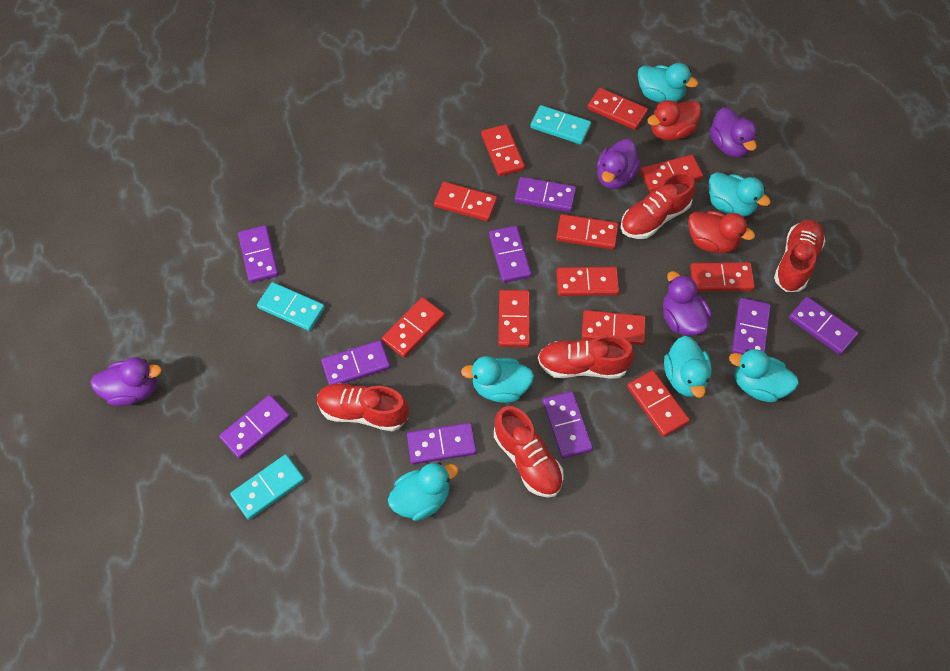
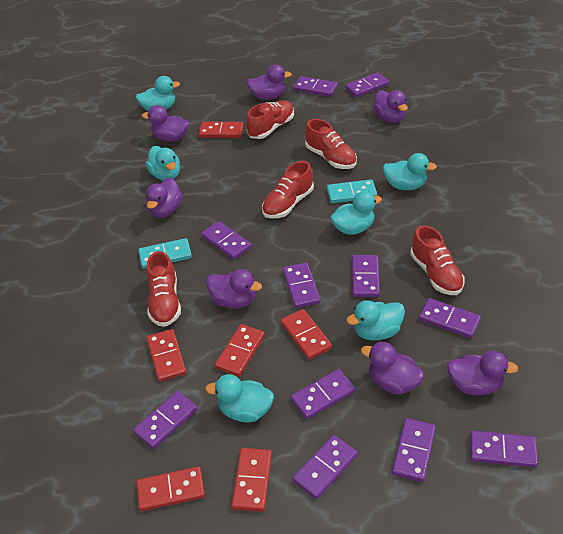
purple domino: 9 -> 11
purple duck: 4 -> 7
red domino: 11 -> 6
red duck: 2 -> 0
turquoise domino: 3 -> 2

